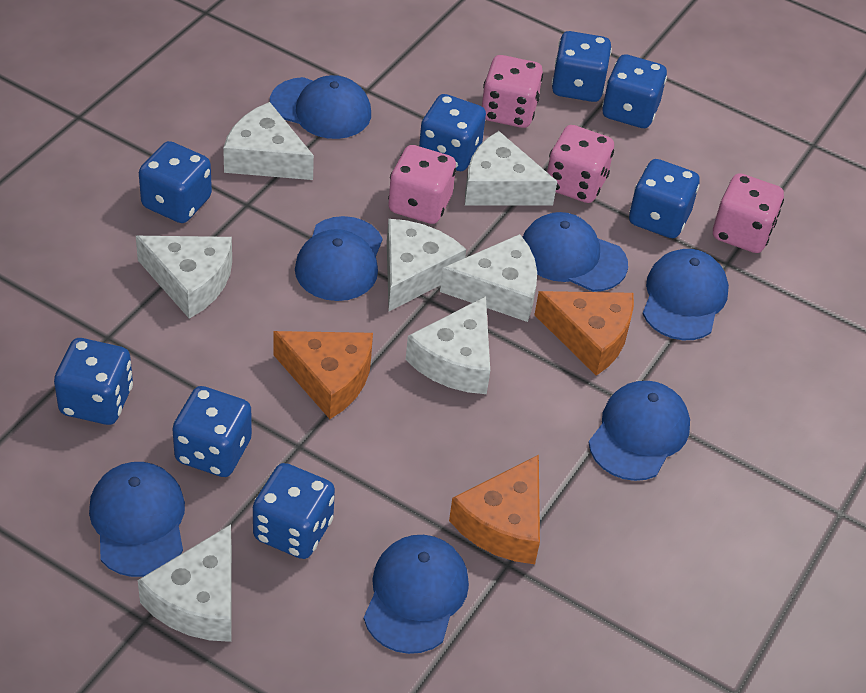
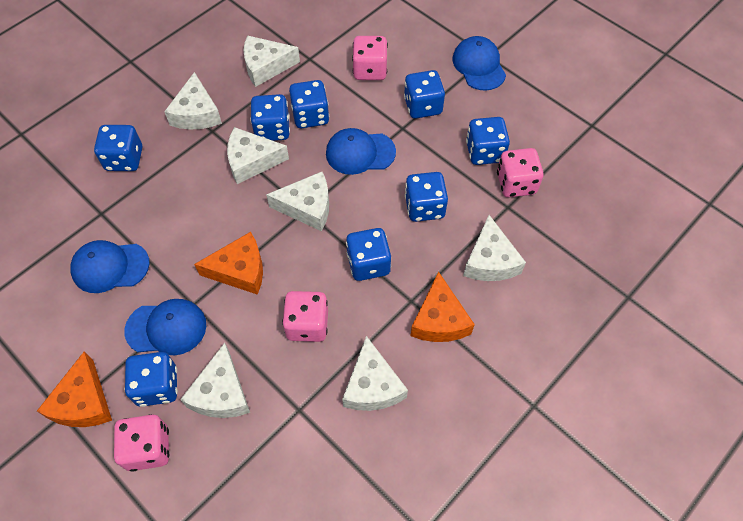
blue cap: 7 -> 4

